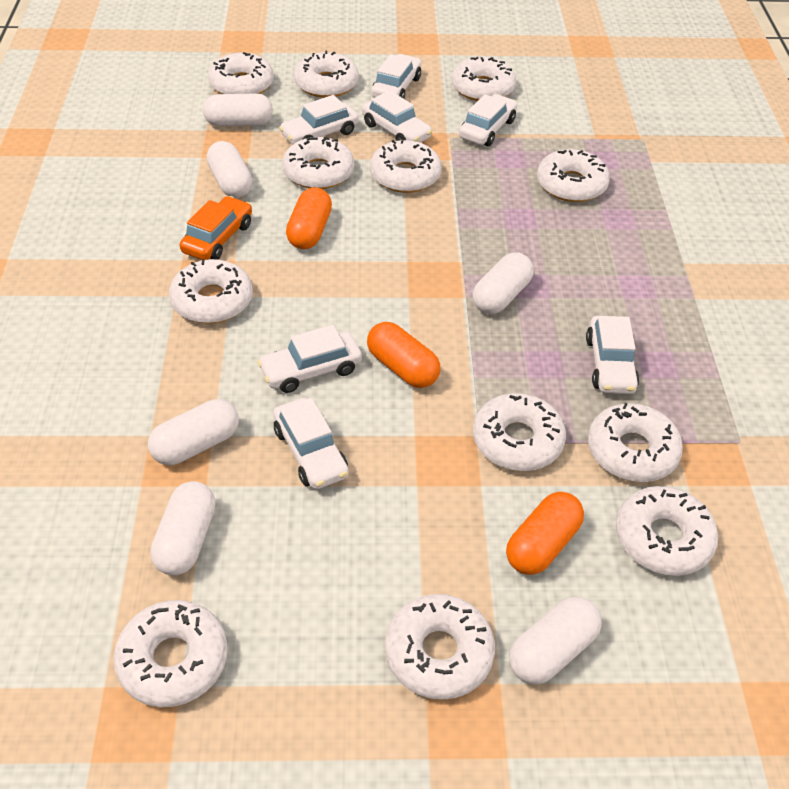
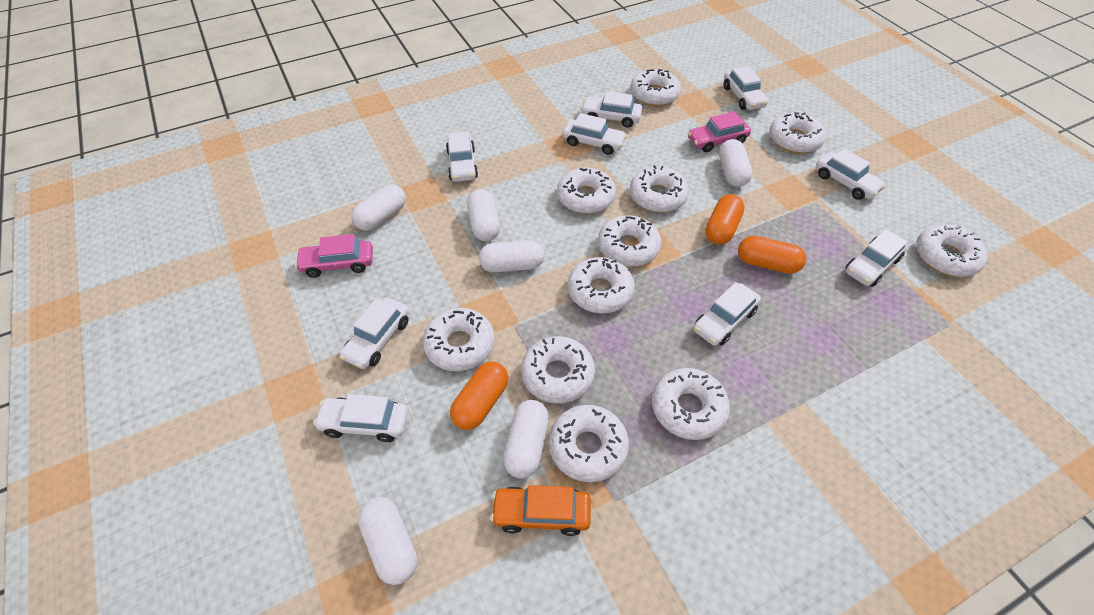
pink car: 0 -> 2
white car: 7 -> 9
white donut: 12 -> 11

